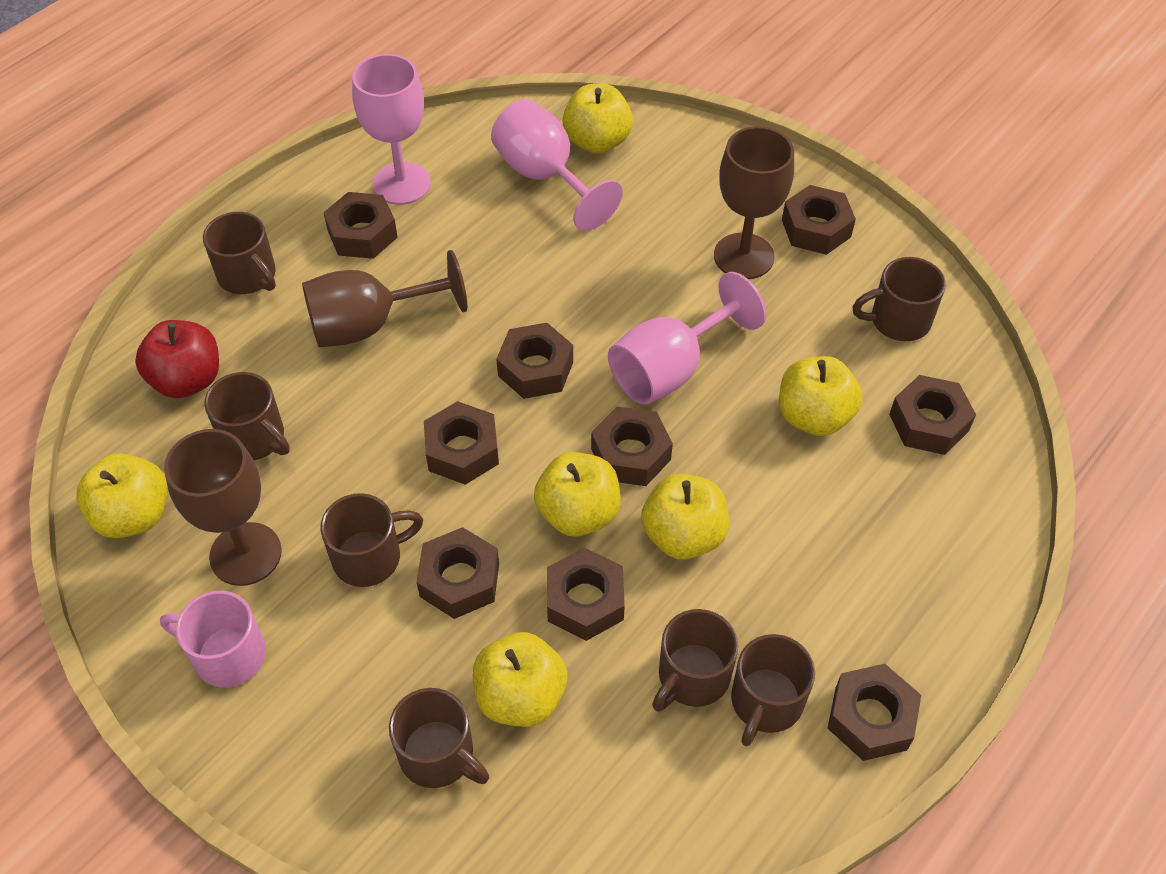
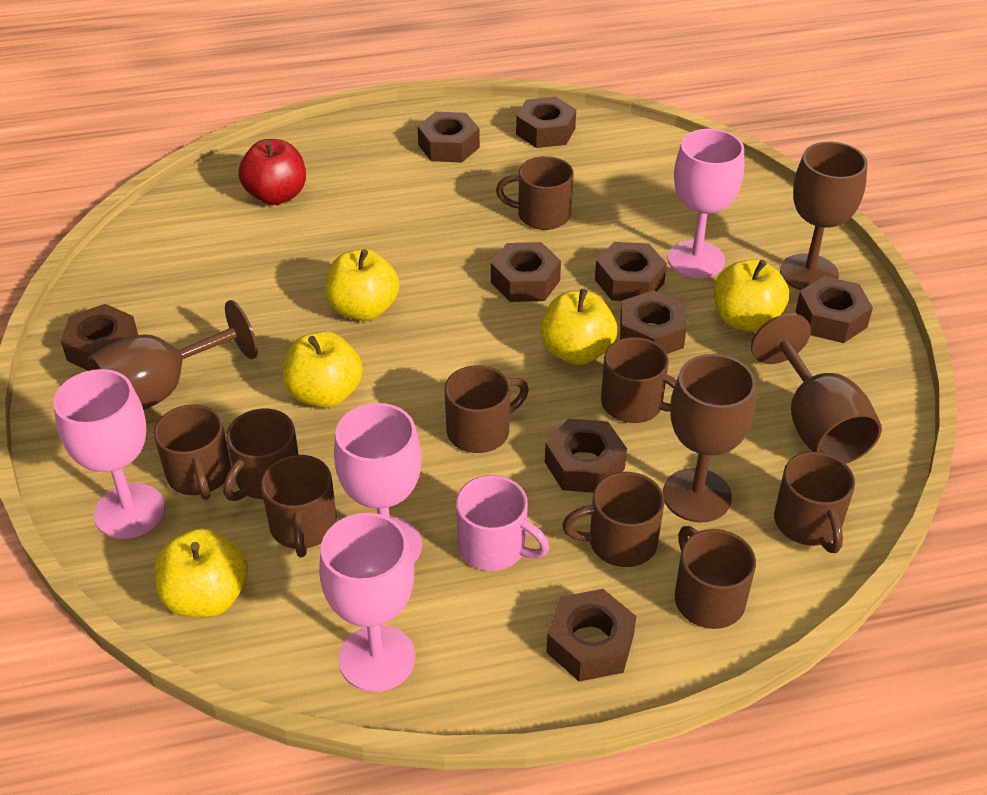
brown goblet: 3 -> 4
brown mug: 7 -> 9
pink goblet: 3 -> 4
yellow apple: 6 -> 5

